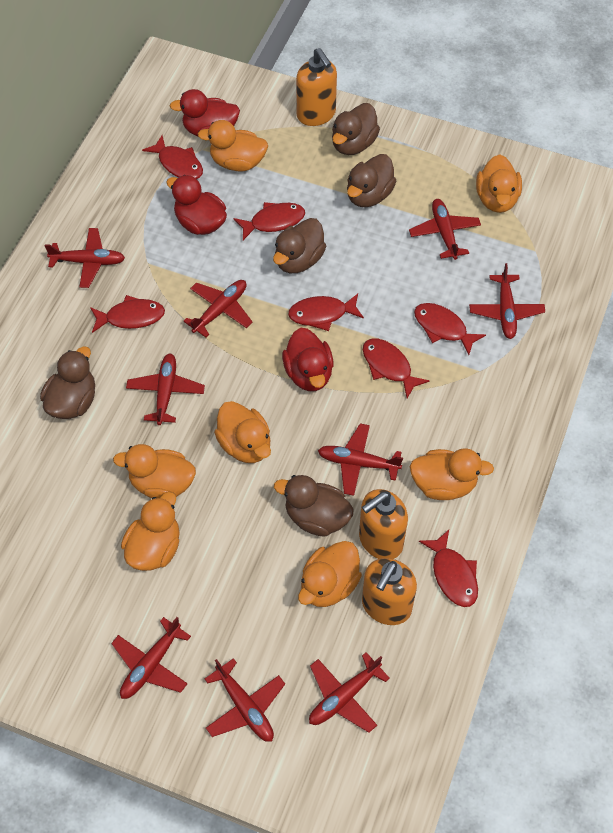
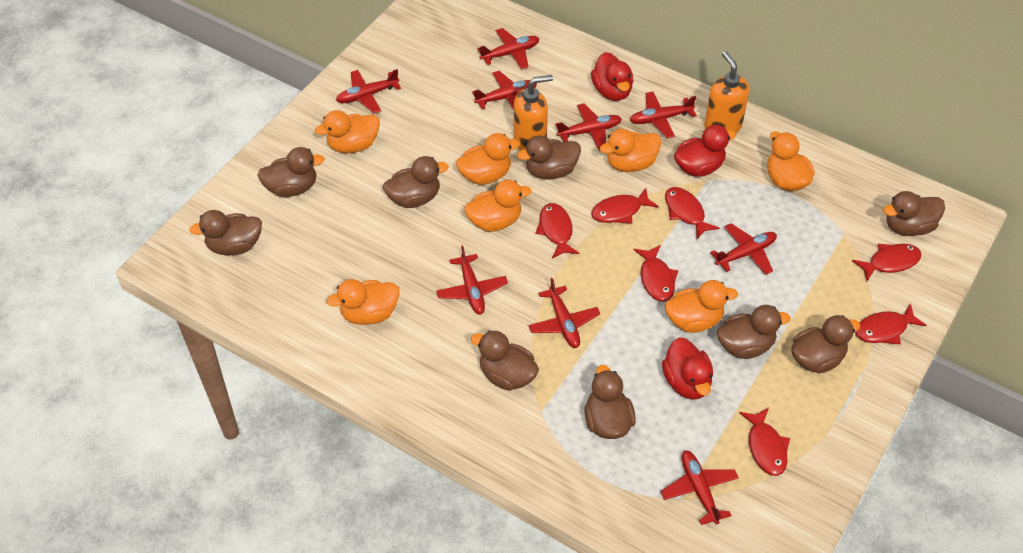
brown duck: 5 -> 9
orange soap dispenser: 3 -> 2

